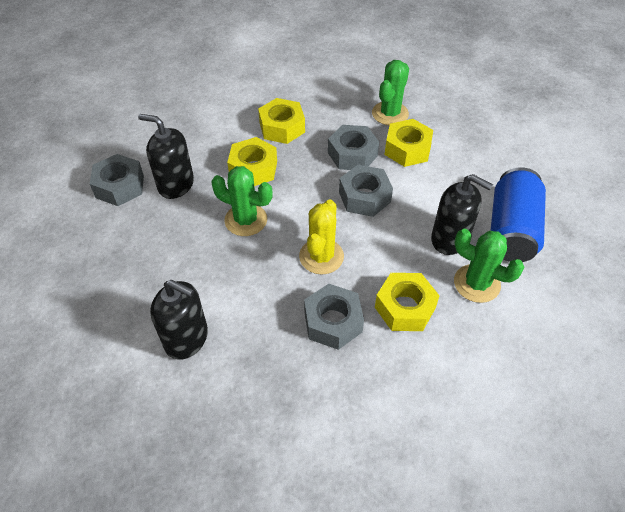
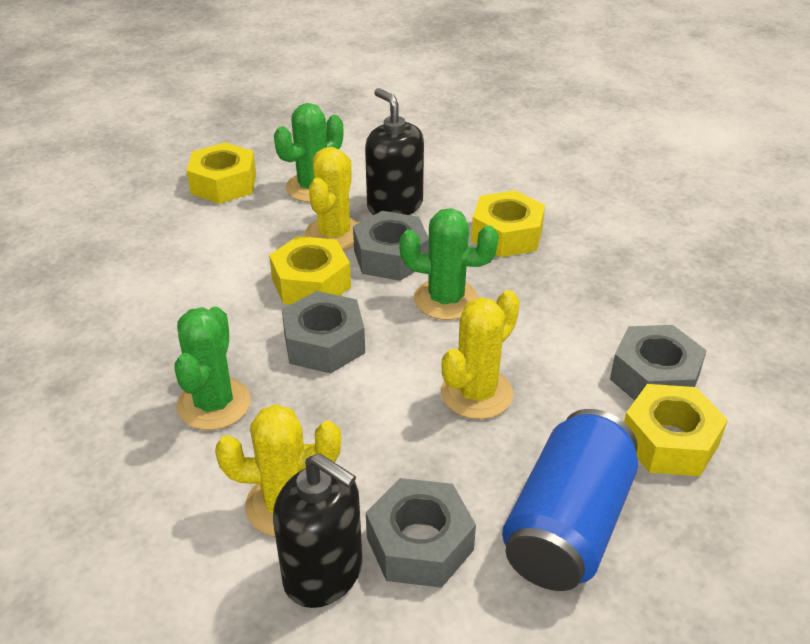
black soap dispenser: 3 -> 2
yellow cactus: 1 -> 3

